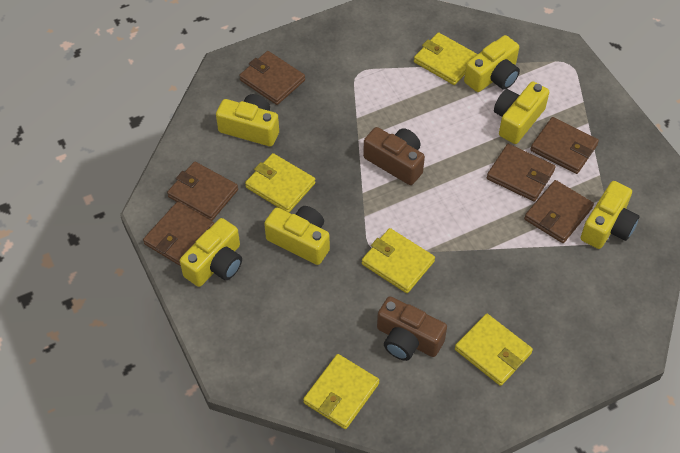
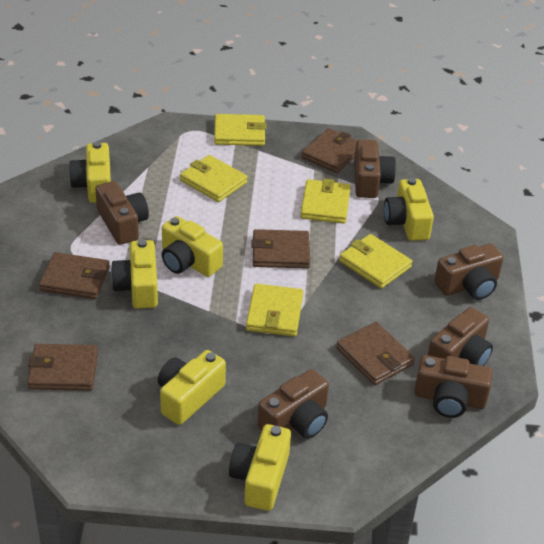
brown camera: 2 -> 6
brown wallet: 6 -> 5

